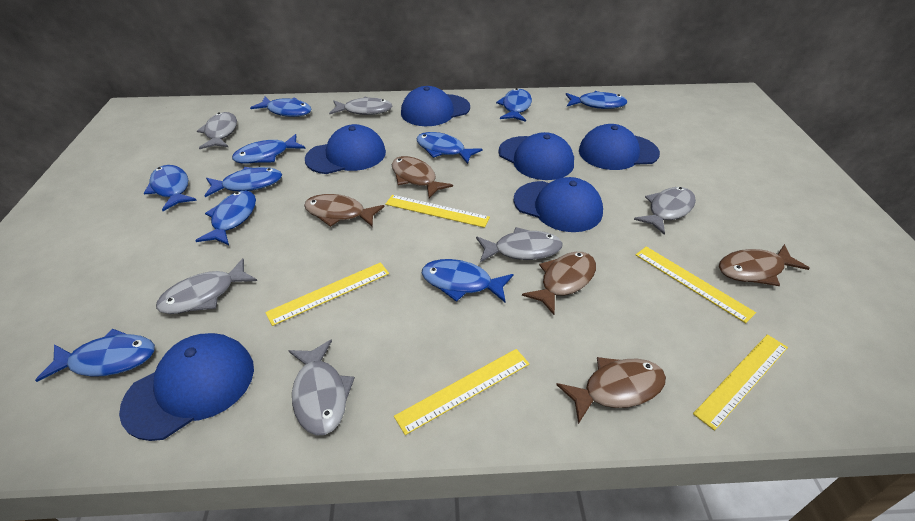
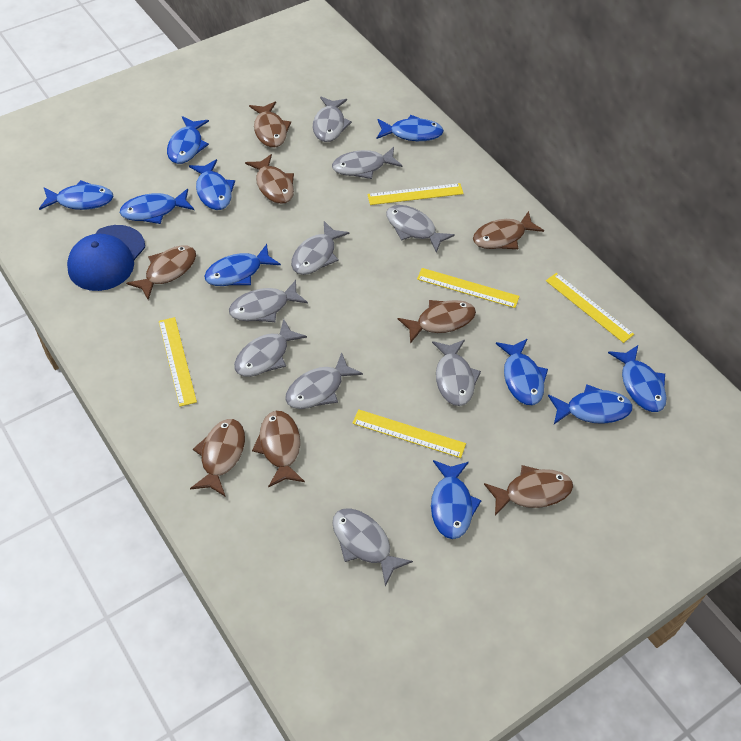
blue cap: 6 -> 1
brown fish: 5 -> 8
grey fish: 6 -> 9

